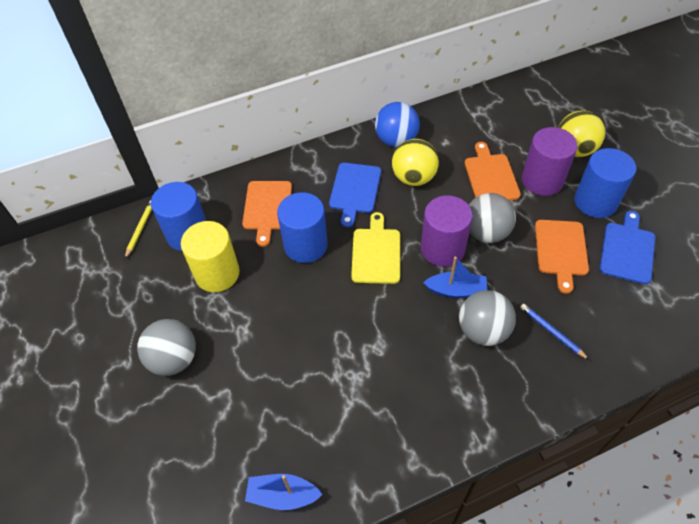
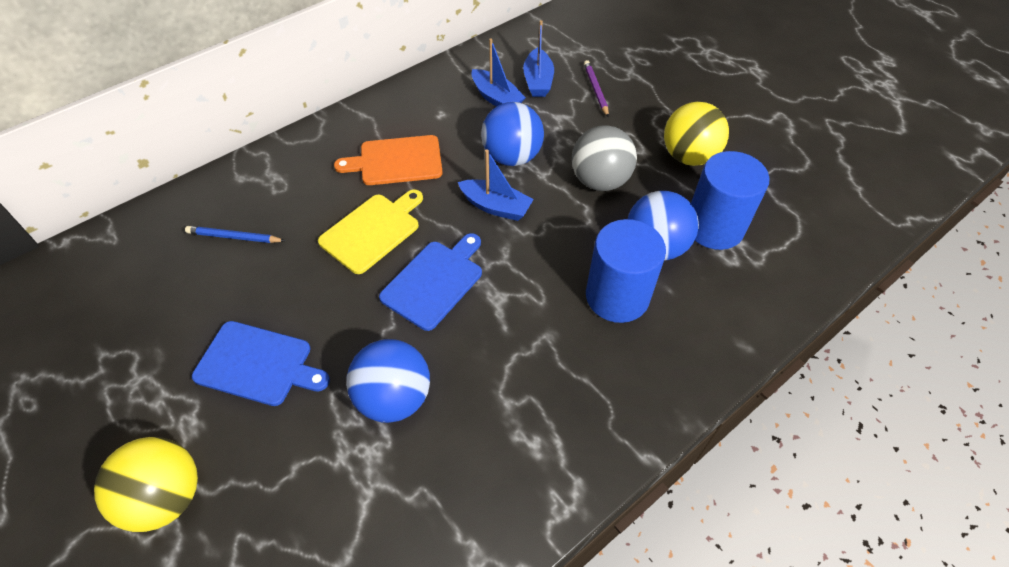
blue ball: 1 -> 3
blue boat: 2 -> 3
blue cylinder: 3 -> 2
grey ball: 3 -> 1
orange cutting board: 3 -> 1
purple cylinder: 2 -> 0
purple pencil: 0 -> 1
yellow cylinder: 1 -> 0
yellow pencil: 1 -> 0

